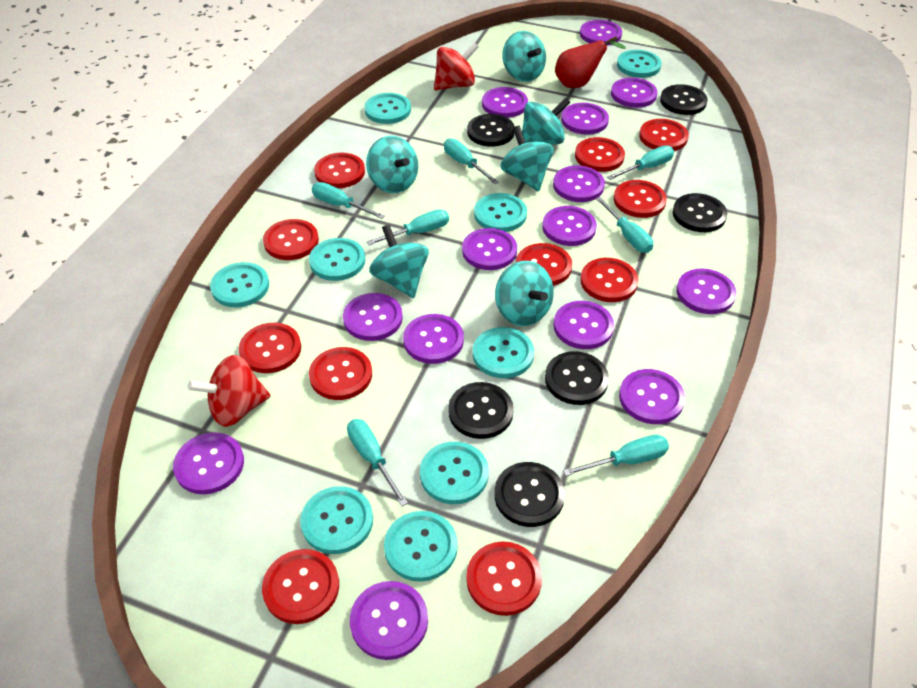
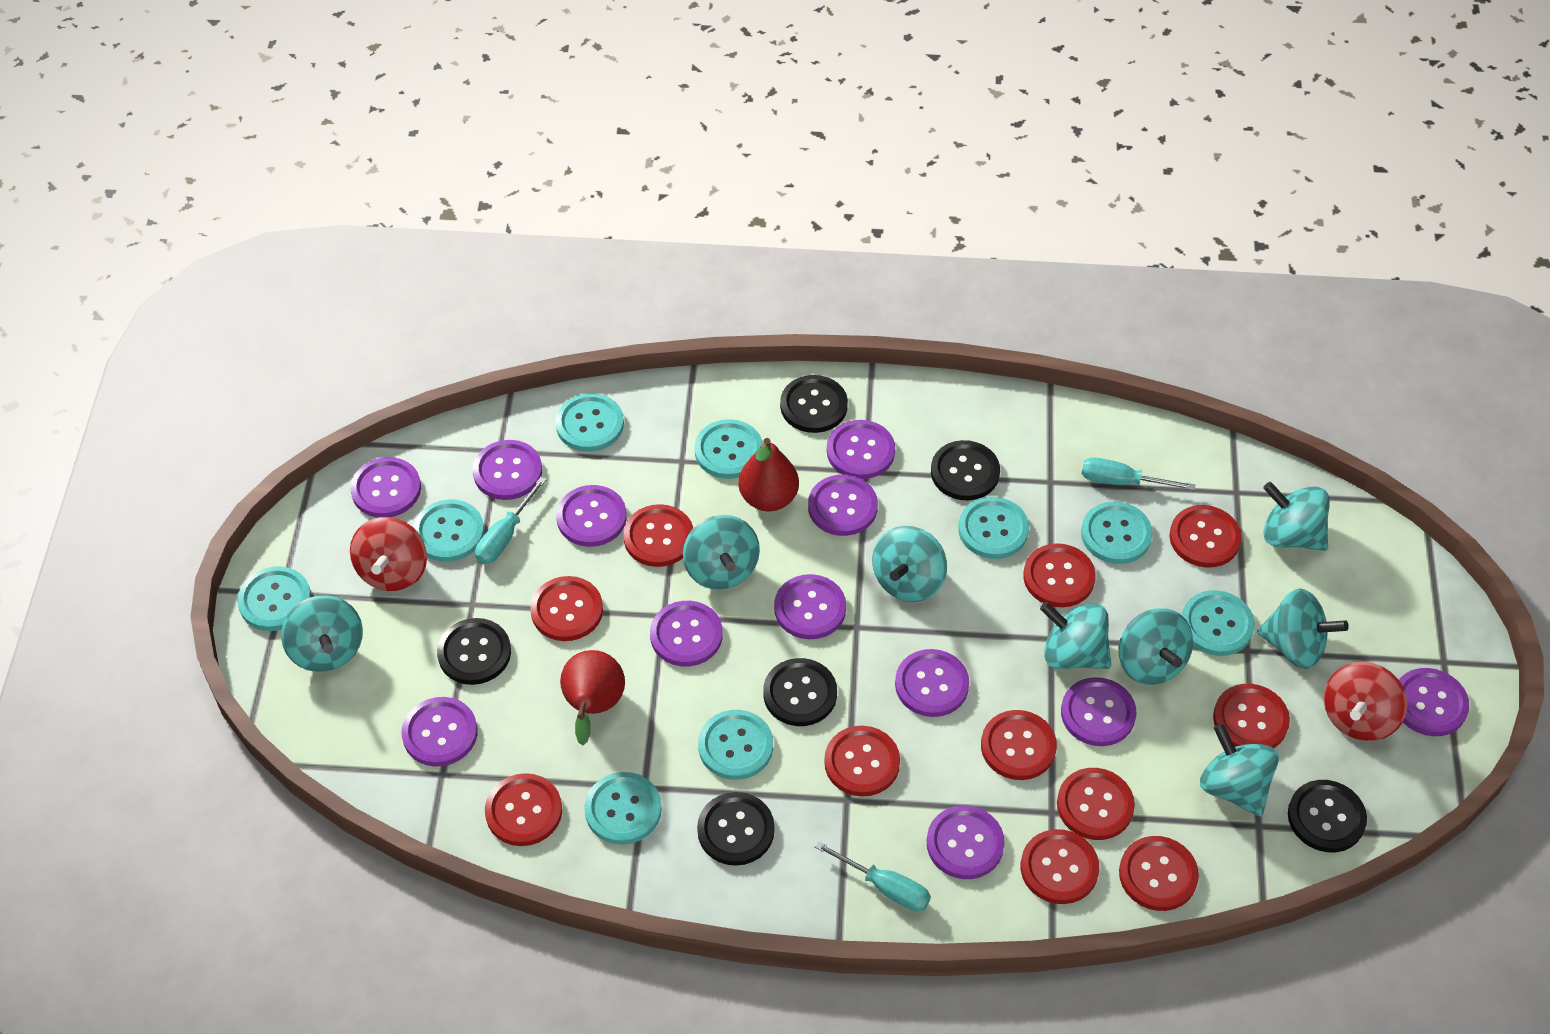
purple button: 14 -> 12
red pear: 1 -> 2
turquoise screwdriver: 7 -> 3
turquoise spinning top: 6 -> 8

